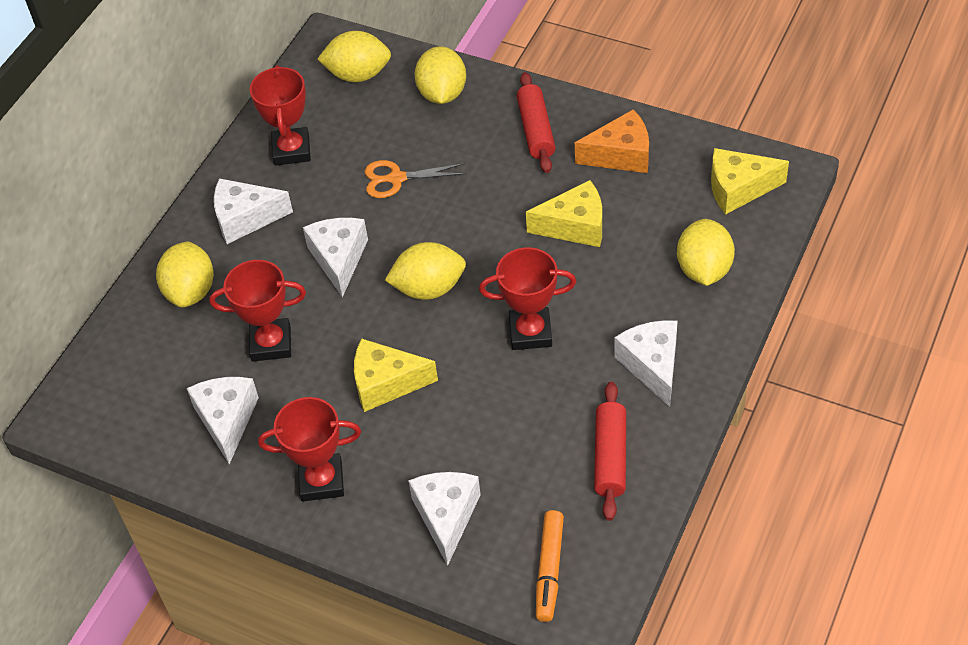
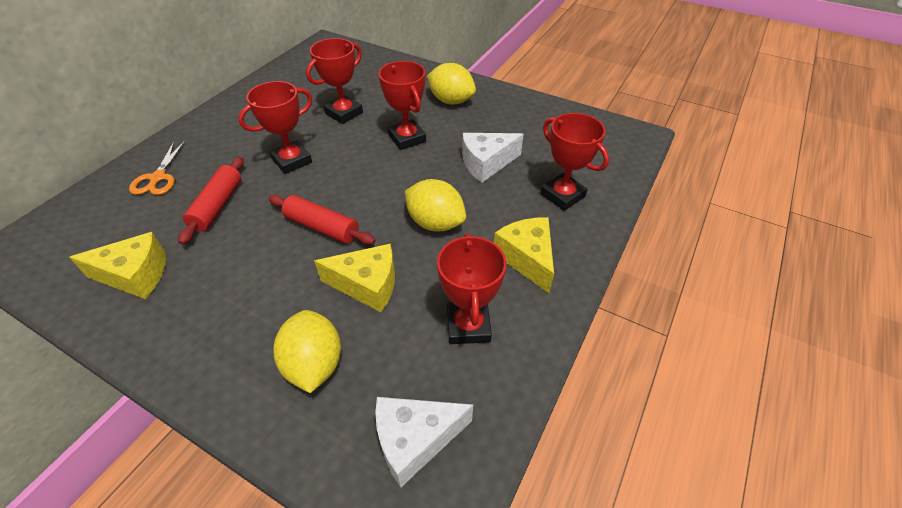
orange cheese: 1 -> 0
orange marker: 1 -> 0
red trophy: 4 -> 5
white cheese: 5 -> 2
yellow lemon: 5 -> 3

